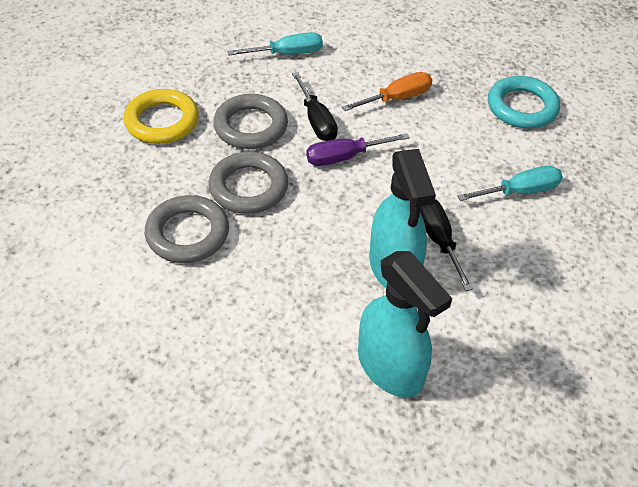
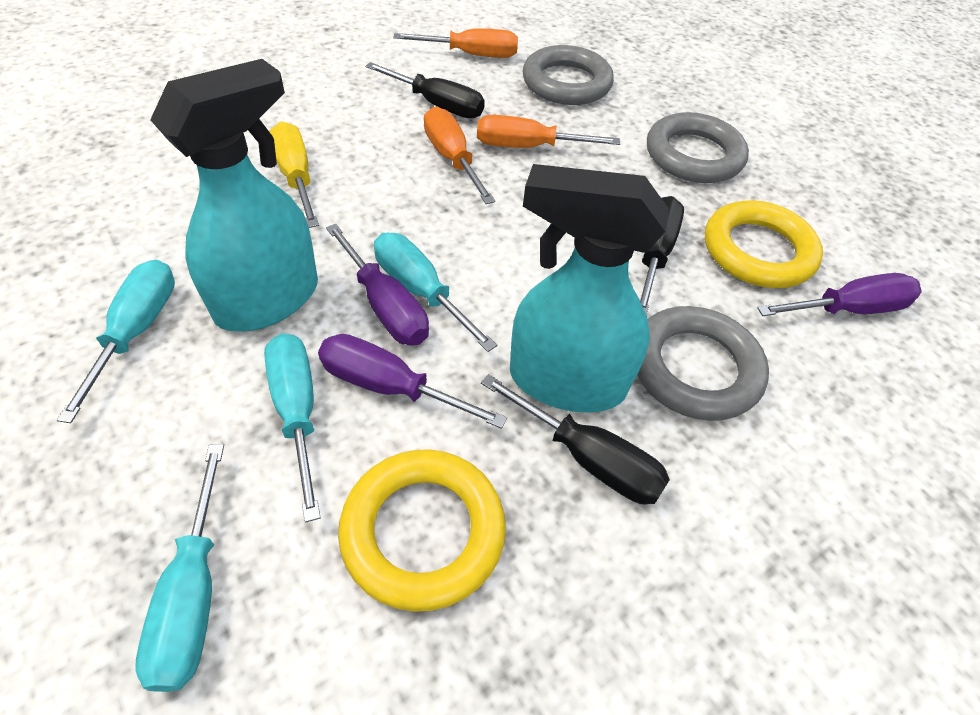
black screwdriver: 2 -> 3
orange screwdriver: 1 -> 3
purple screwdriver: 1 -> 3
turquoise ring: 1 -> 0
turquoise screwdriver: 2 -> 4
yellow ring: 1 -> 2
yellow screwdriver: 0 -> 1

